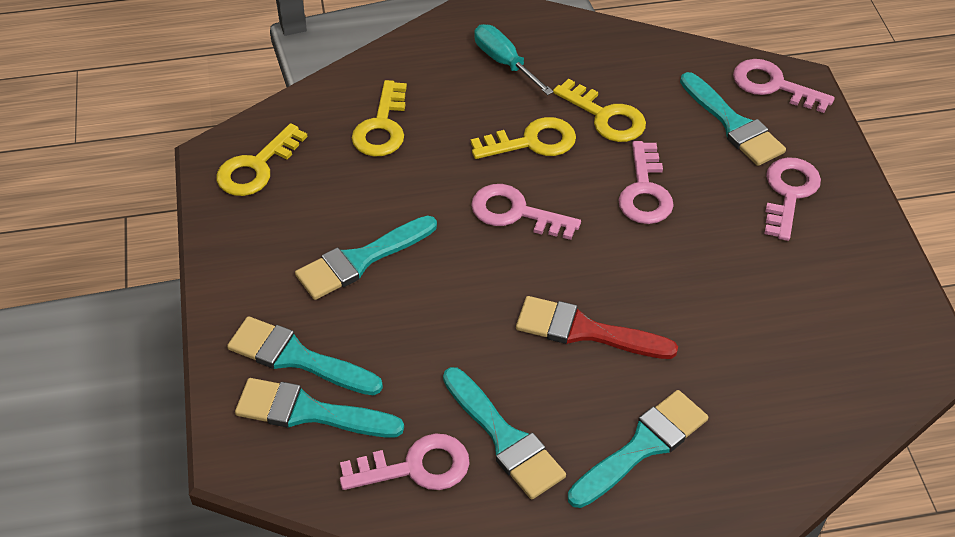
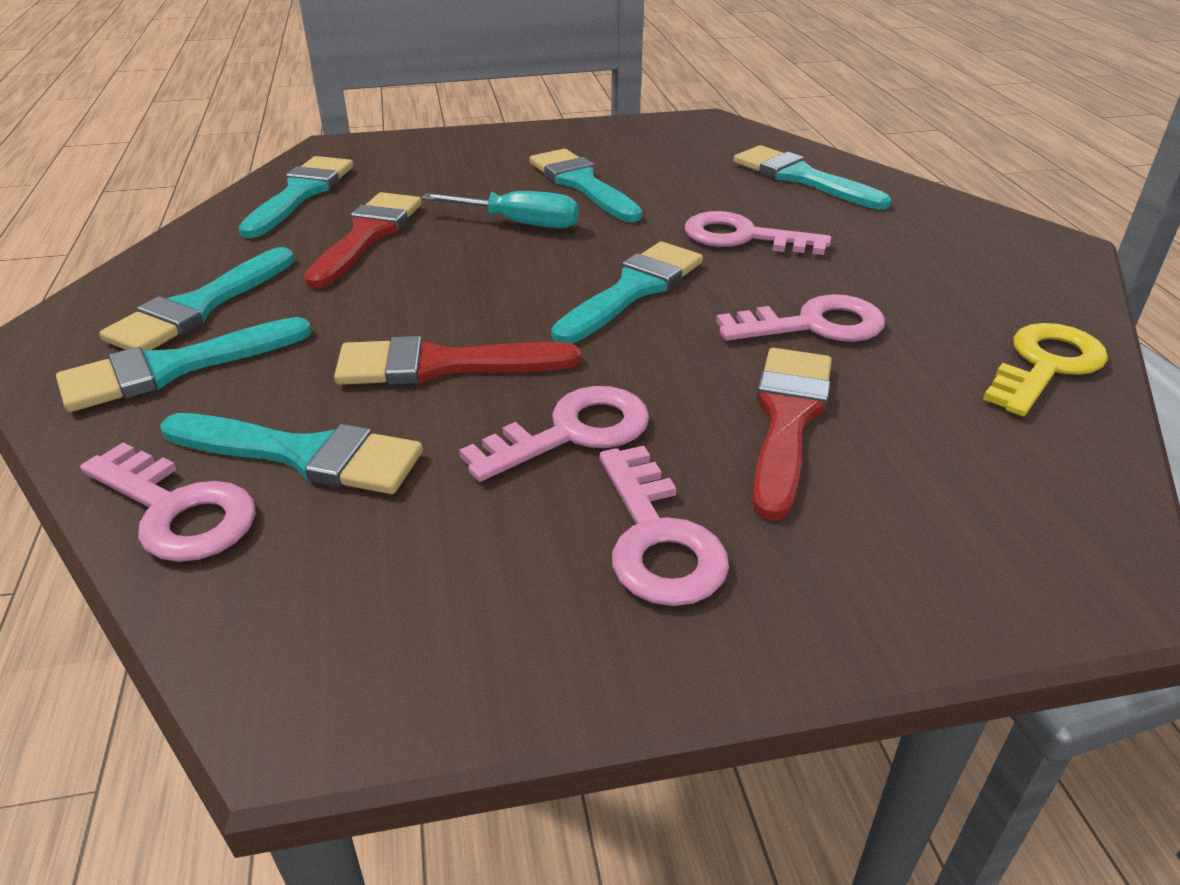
red brush: 1 -> 3
turquoise brush: 6 -> 7
yellow key: 4 -> 1

